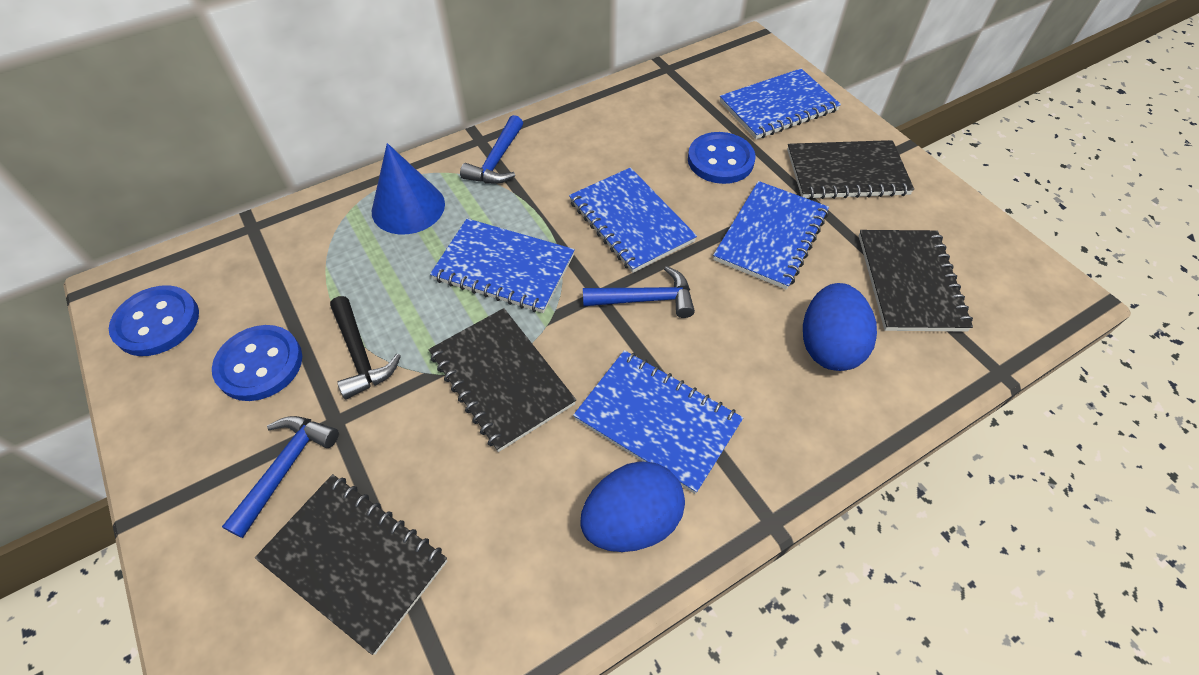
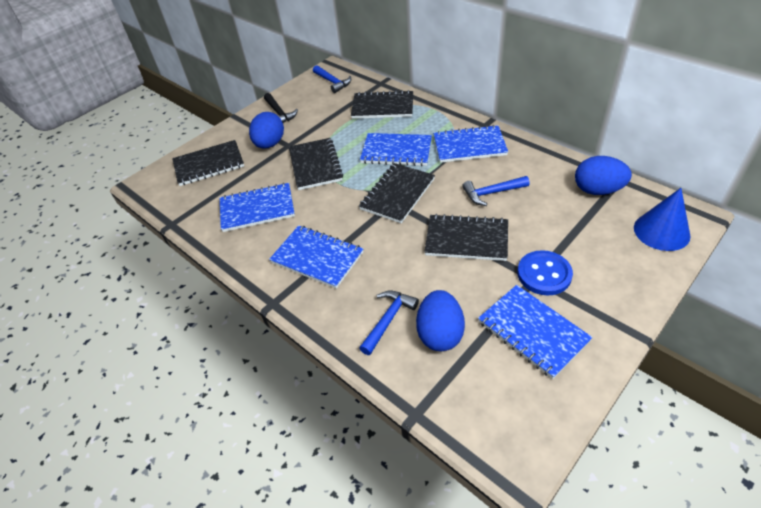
black notebook: 4 -> 5
blue button: 3 -> 1
blue egg: 2 -> 3

